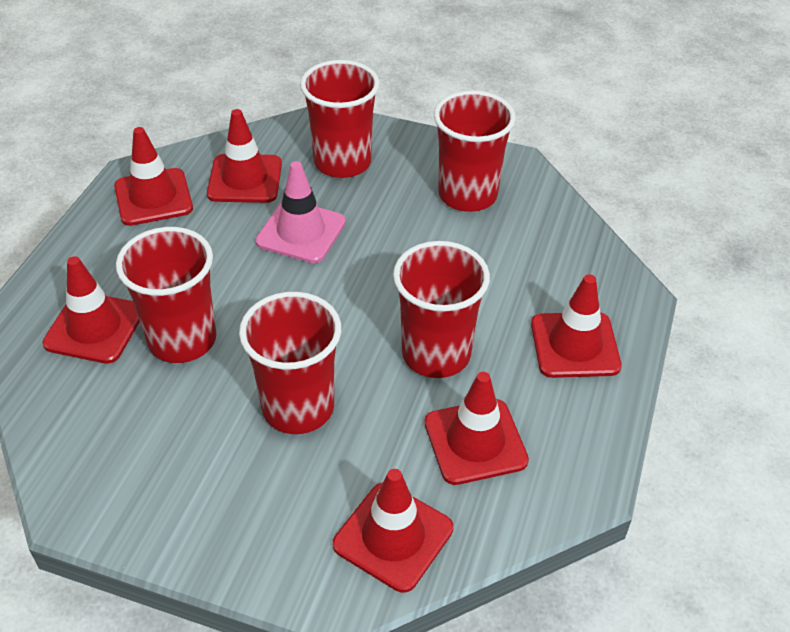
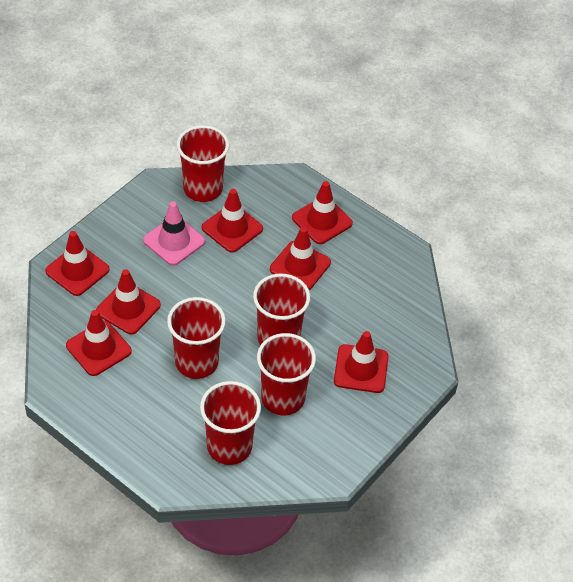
red traffic cone: 6 -> 7

